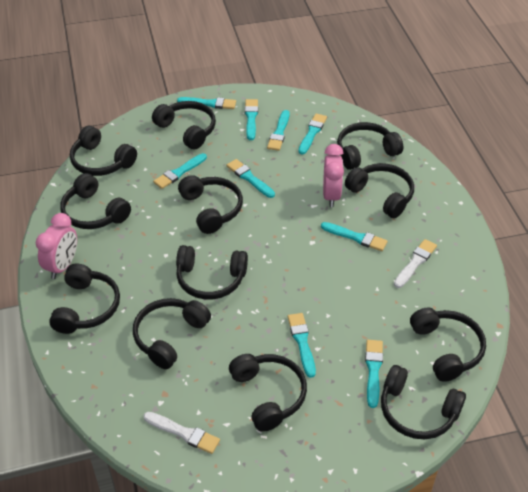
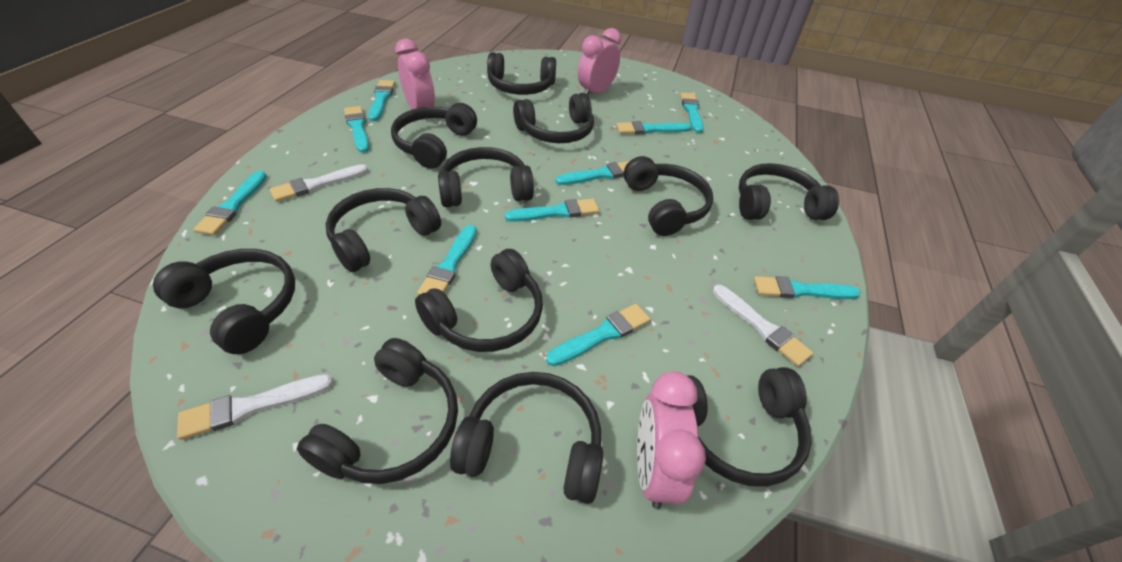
pink clock: 2 -> 3
turquoise brush: 9 -> 10
white brush: 2 -> 3

